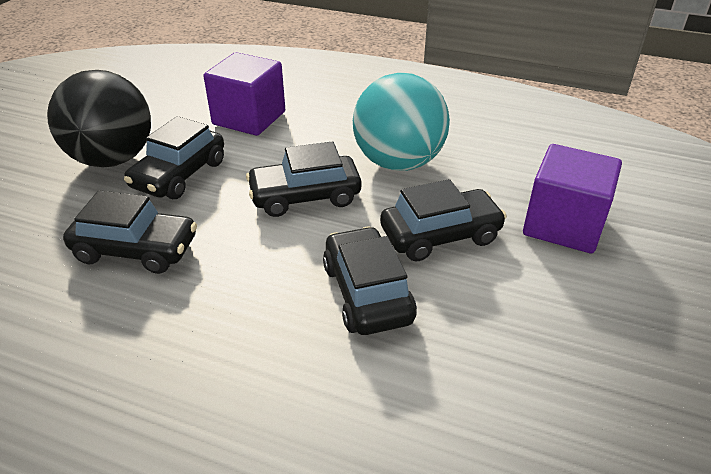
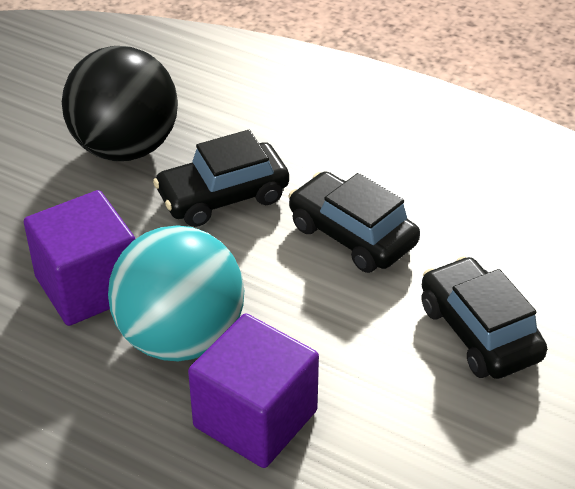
black car: 5 -> 3

